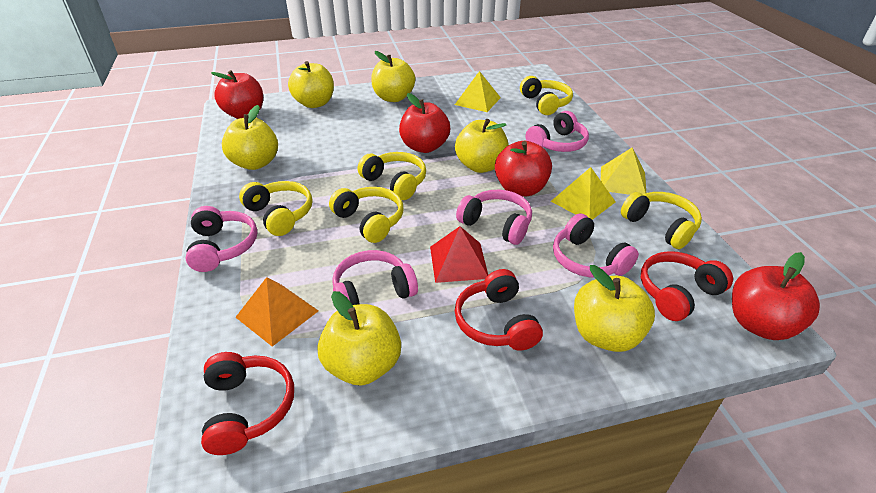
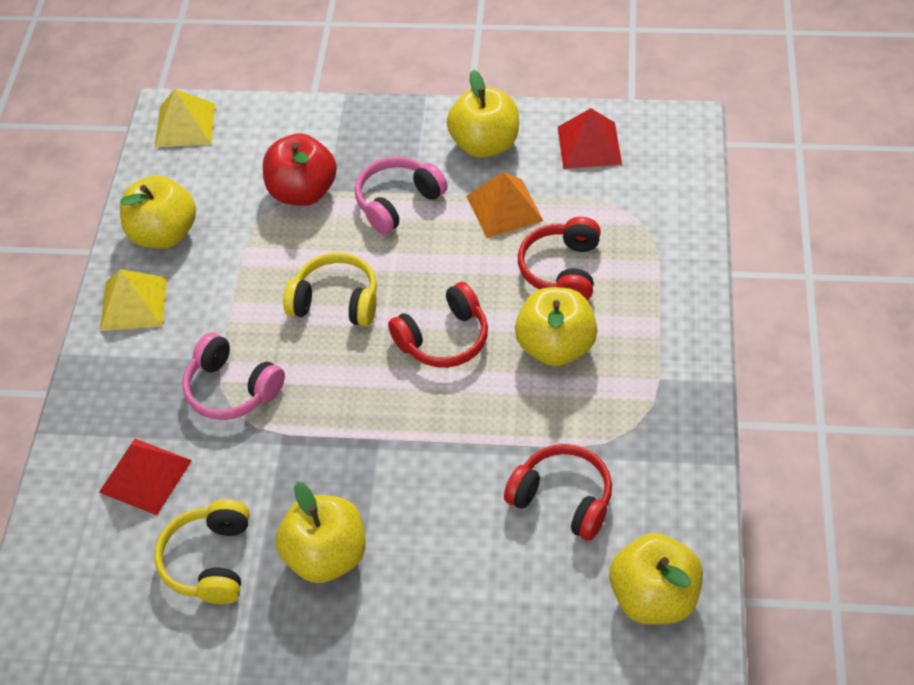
pink headphones: 5 -> 2
red apple: 4 -> 1
red pyramid: 1 -> 2
yellow apple: 6 -> 5
yellow headphones: 5 -> 2
yellow pyramid: 3 -> 2

